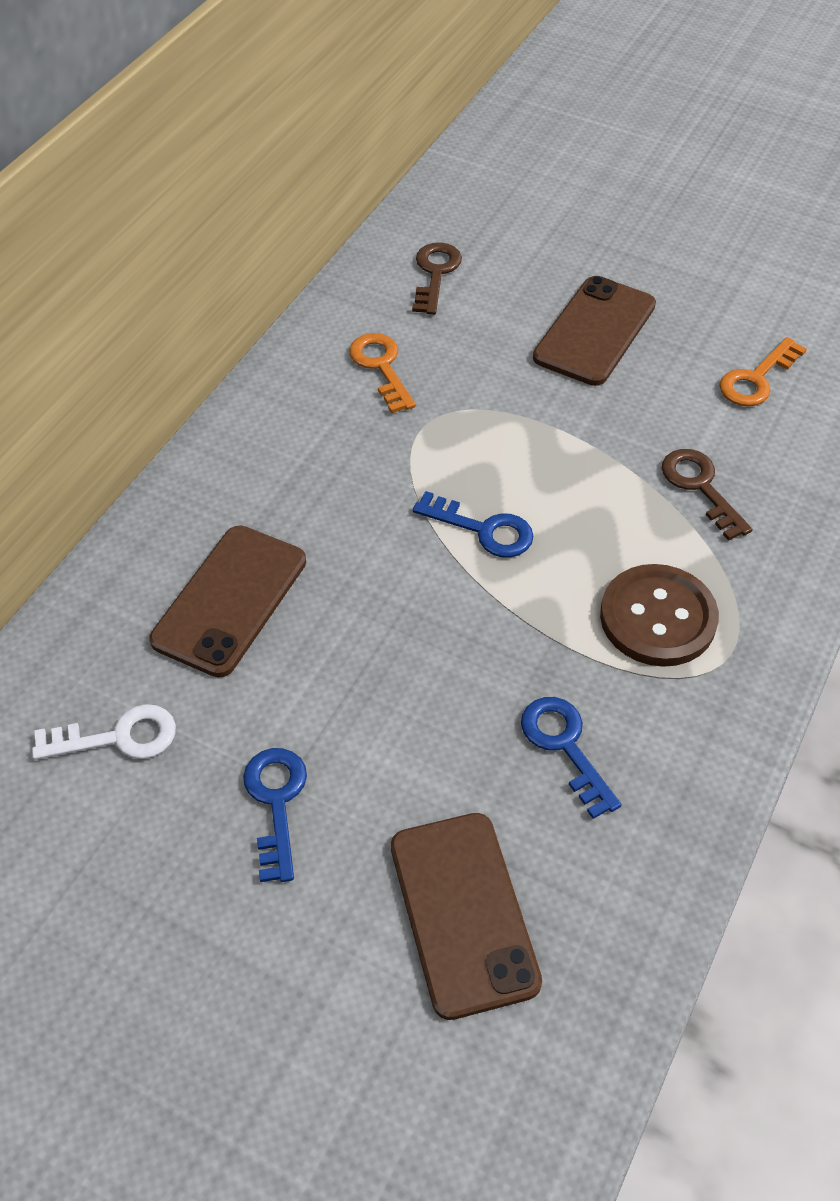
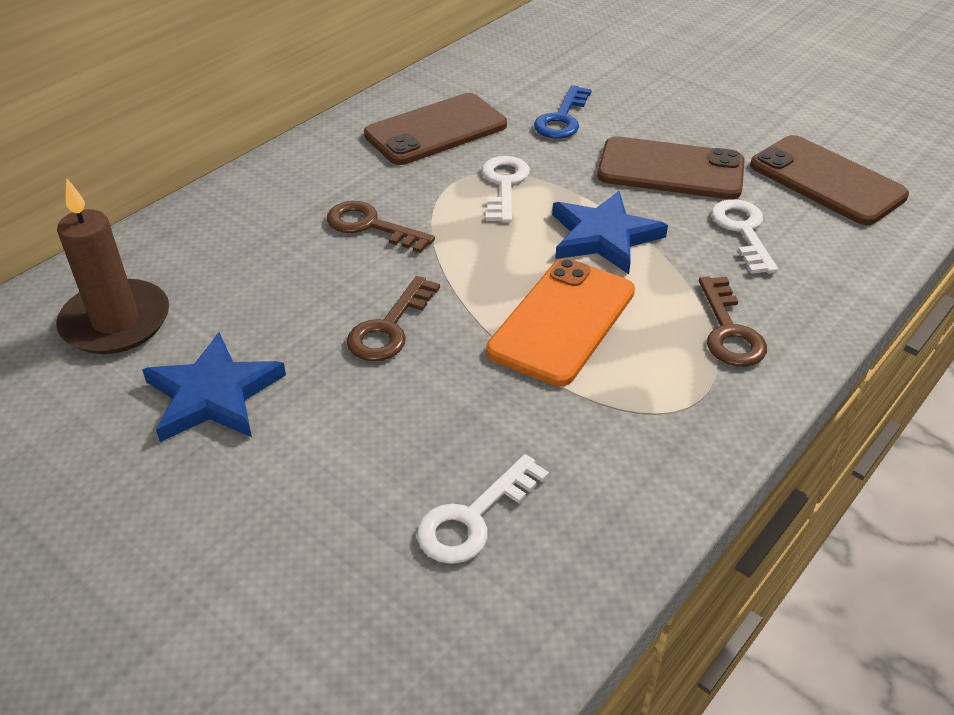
blue key: 3 -> 1
blue star: 0 -> 2
brown button: 1 -> 0
brown candle: 0 -> 1
brown key: 2 -> 3
orange key: 2 -> 0
orange phone: 0 -> 1
white key: 1 -> 3

